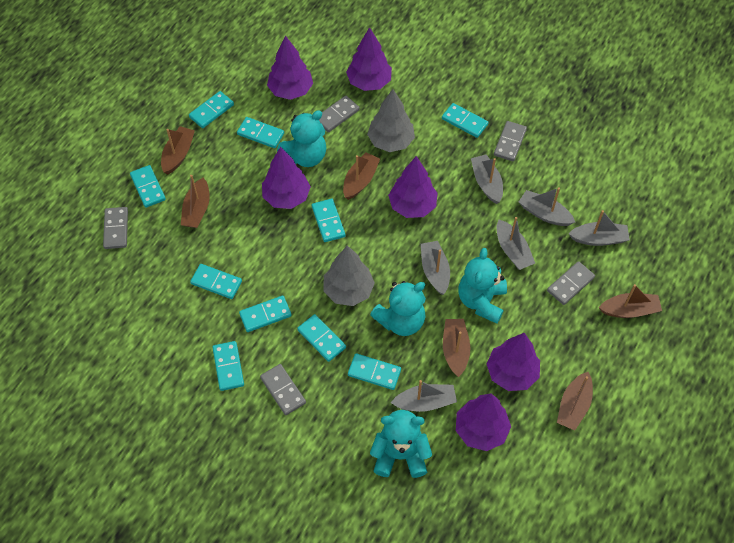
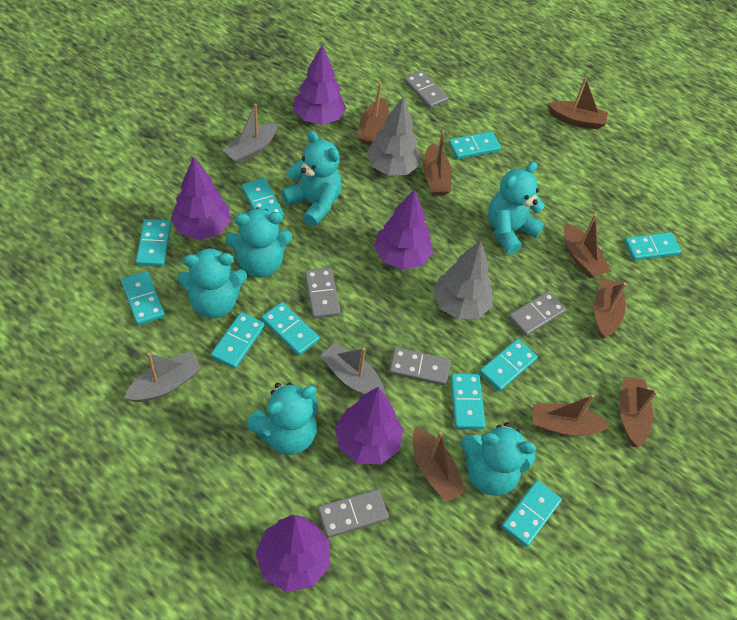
brown boat: 6 -> 8
grey boat: 6 -> 3
purple tree: 6 -> 5
turquoise teddy bear: 4 -> 6

